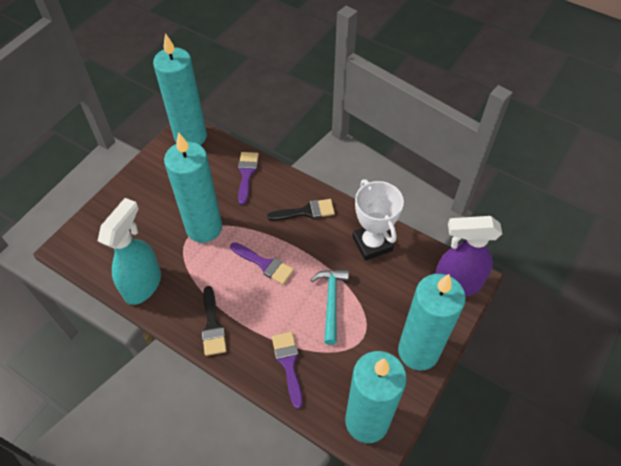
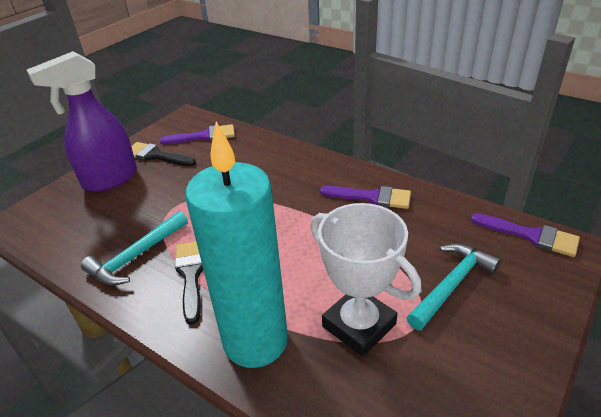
turquoise candle: 4 -> 1
turquoise hammer: 1 -> 2
turquoise spray bottle: 1 -> 0

